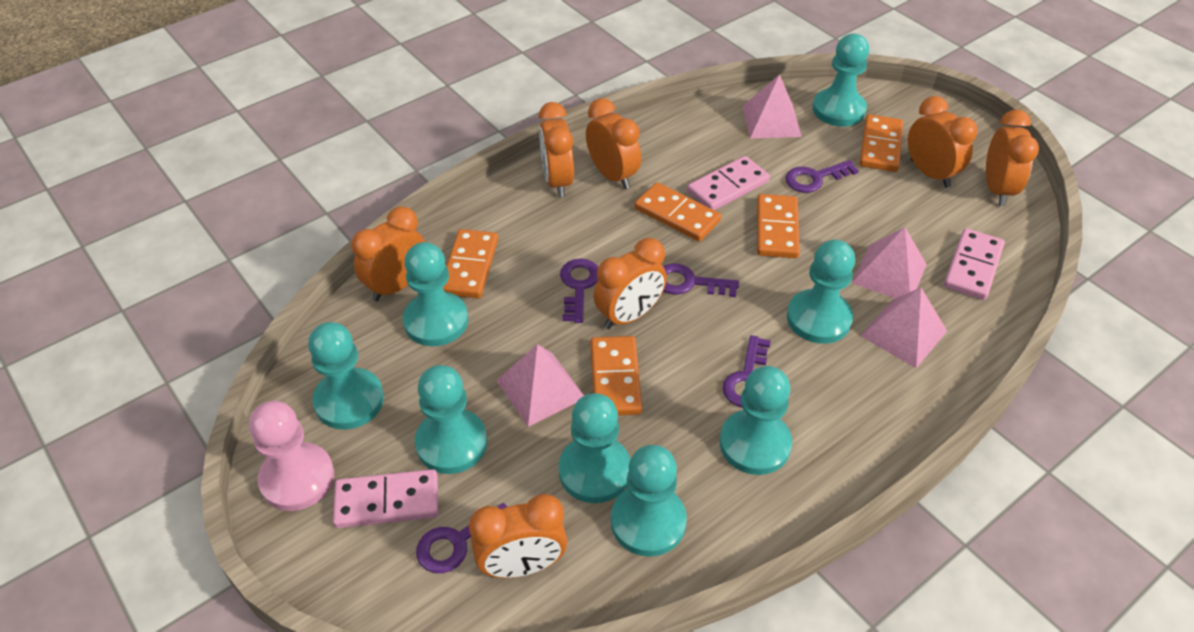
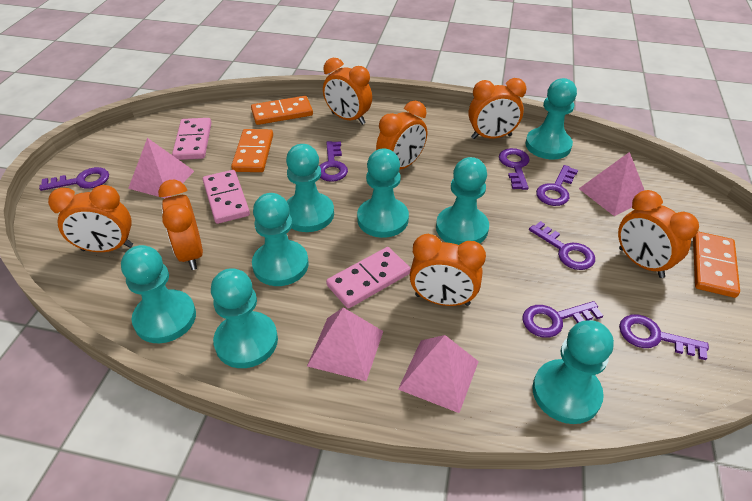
orange domino: 5 -> 3
pink pawn: 1 -> 0
purple key: 5 -> 7

